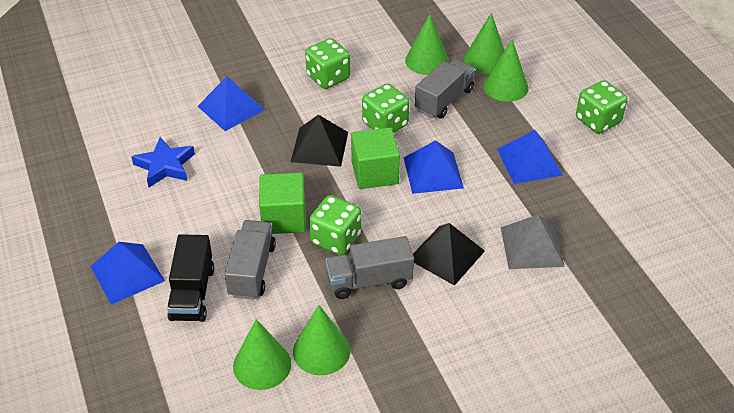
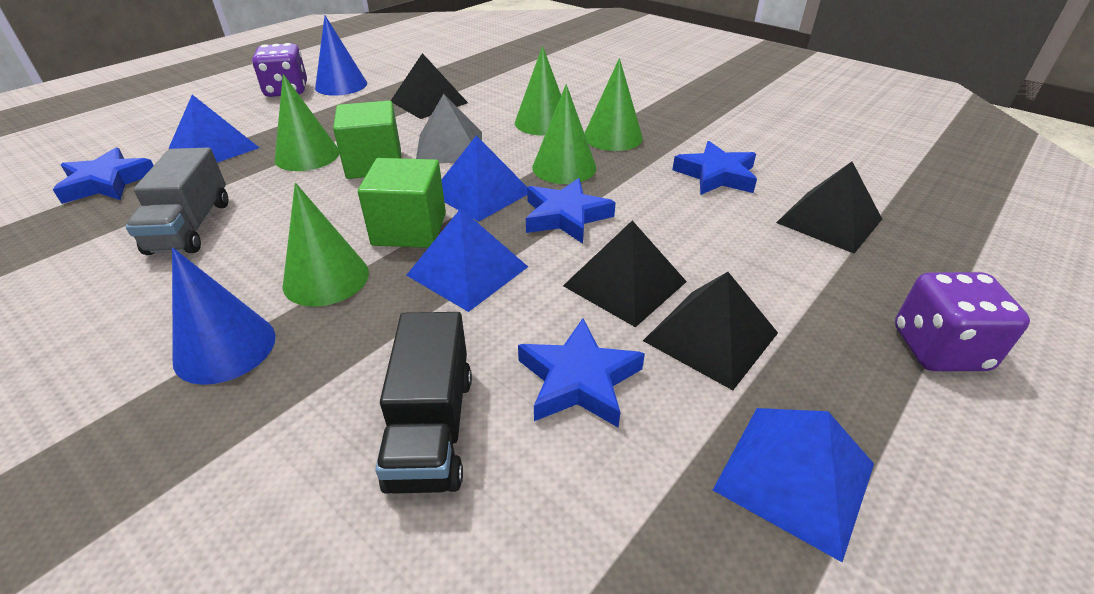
black pyramid: 2 -> 4
blue cone: 0 -> 2
blue star: 1 -> 4
green dice: 4 -> 0
grey truck: 3 -> 1
purple dice: 0 -> 2

